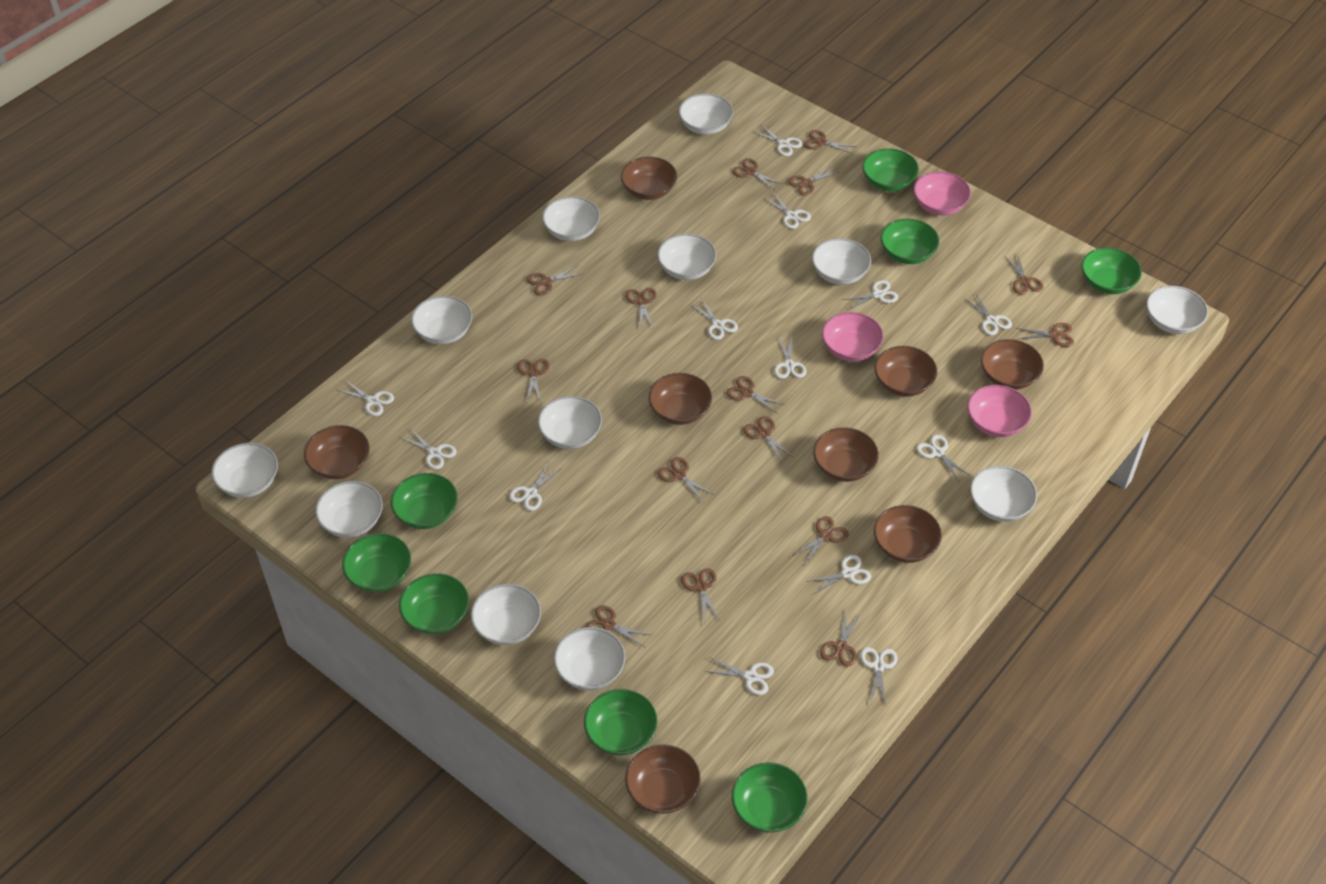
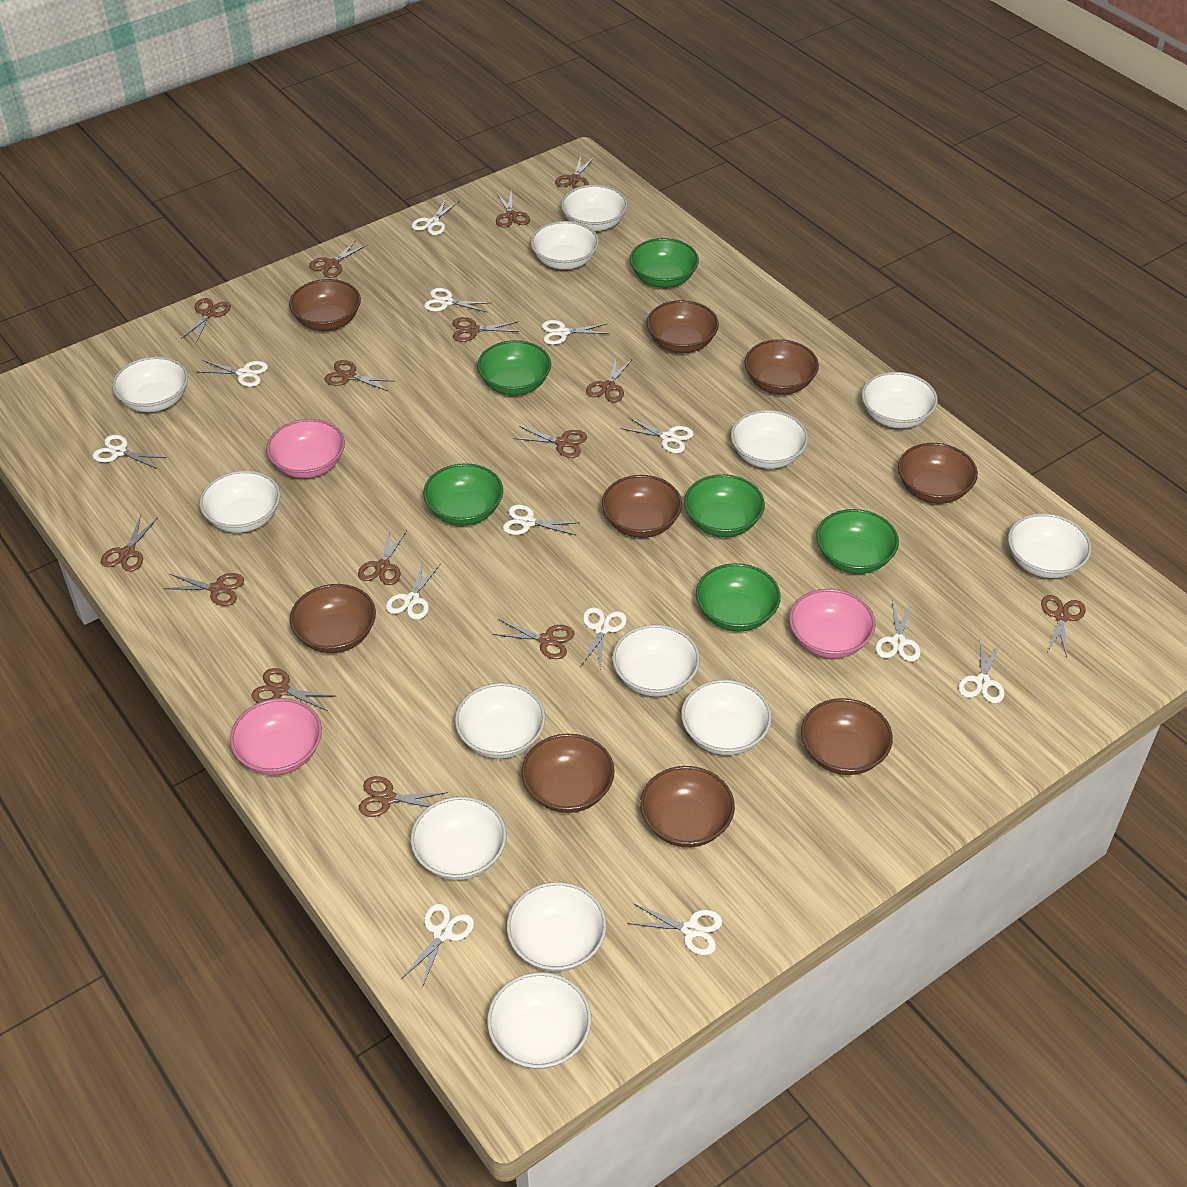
brown bowl: 8 -> 9
green bowl: 8 -> 6
white bowl: 12 -> 13

